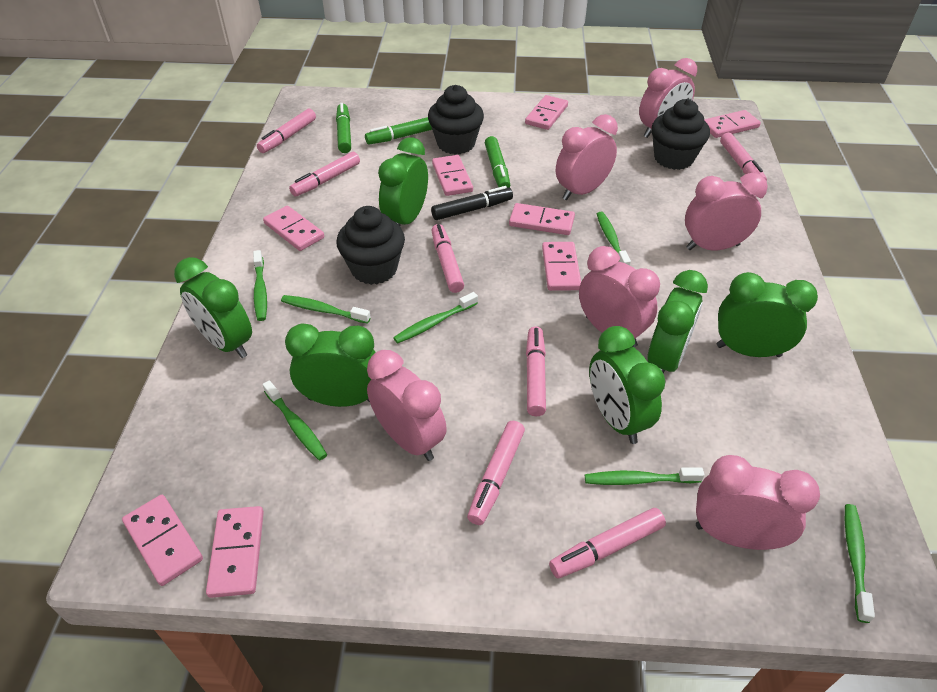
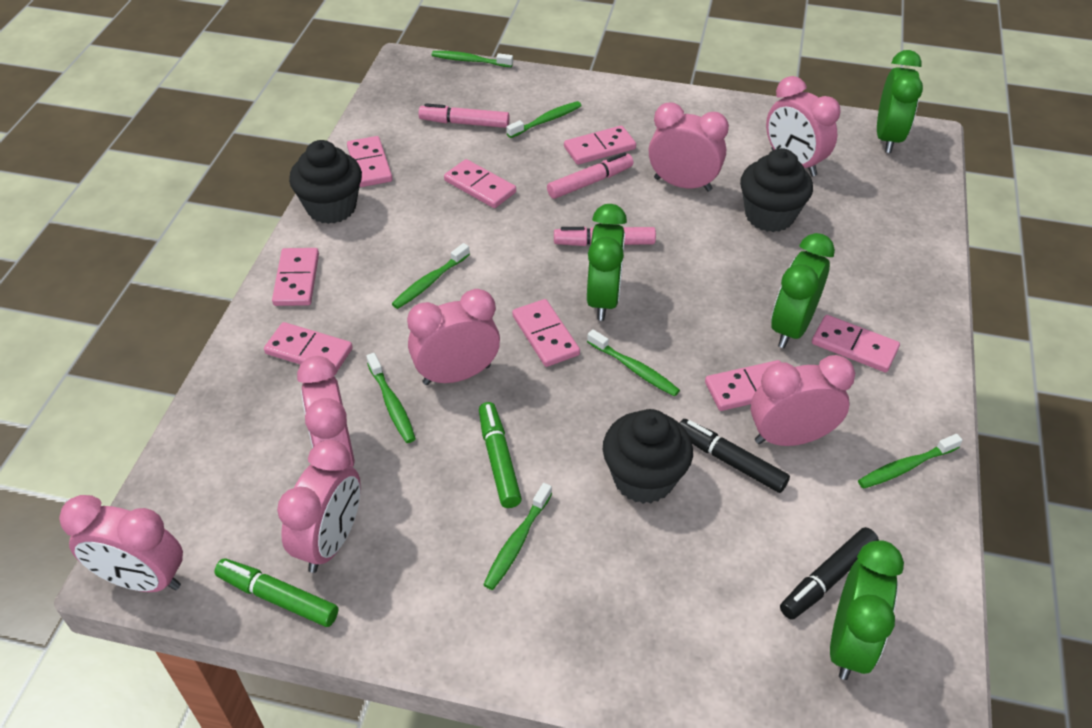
black marker: 1 -> 2
green clock: 6 -> 4
green marker: 3 -> 2
pink clock: 6 -> 7
pink marker: 7 -> 3

